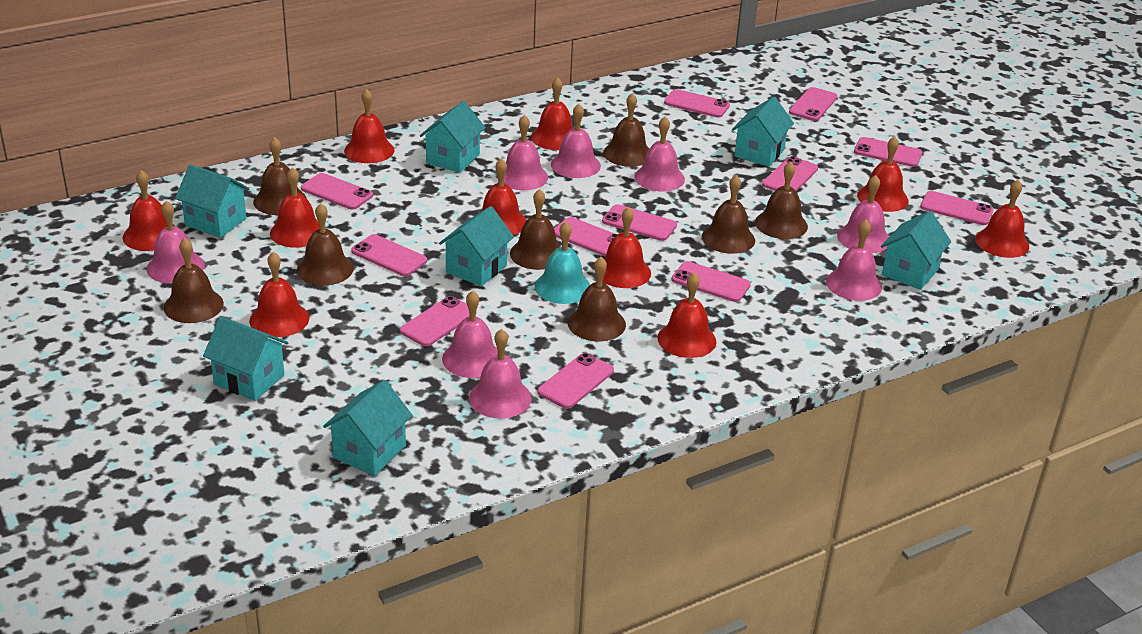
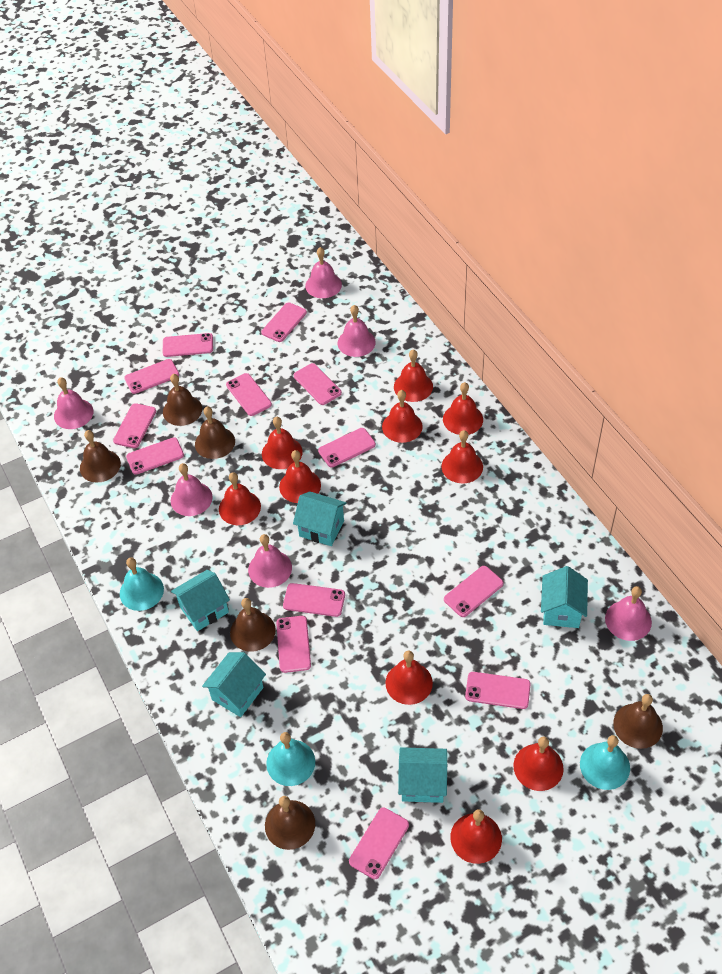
brown bell: 8 -> 6
pink bell: 8 -> 6
pink phone: 12 -> 13
turquoise bell: 1 -> 3
turquoise house: 7 -> 5

